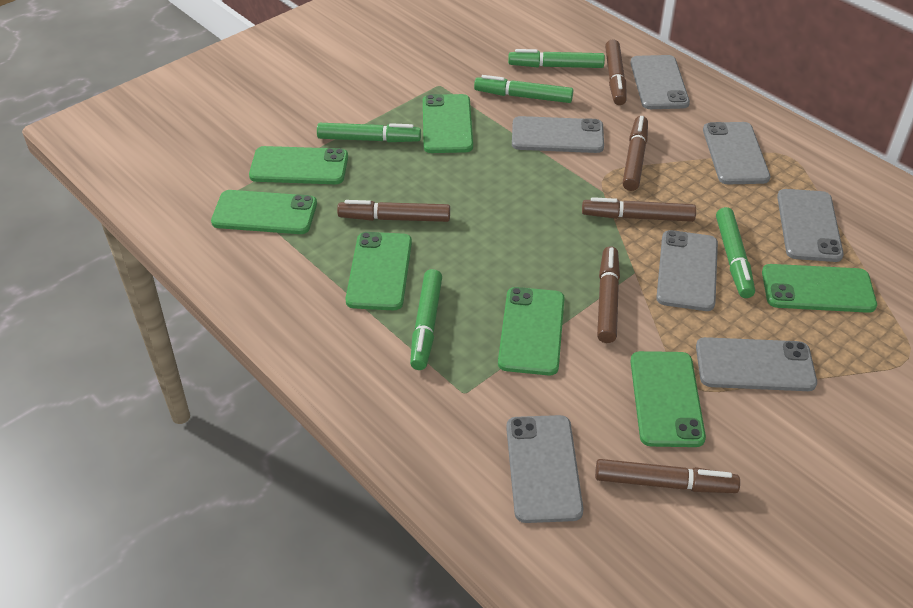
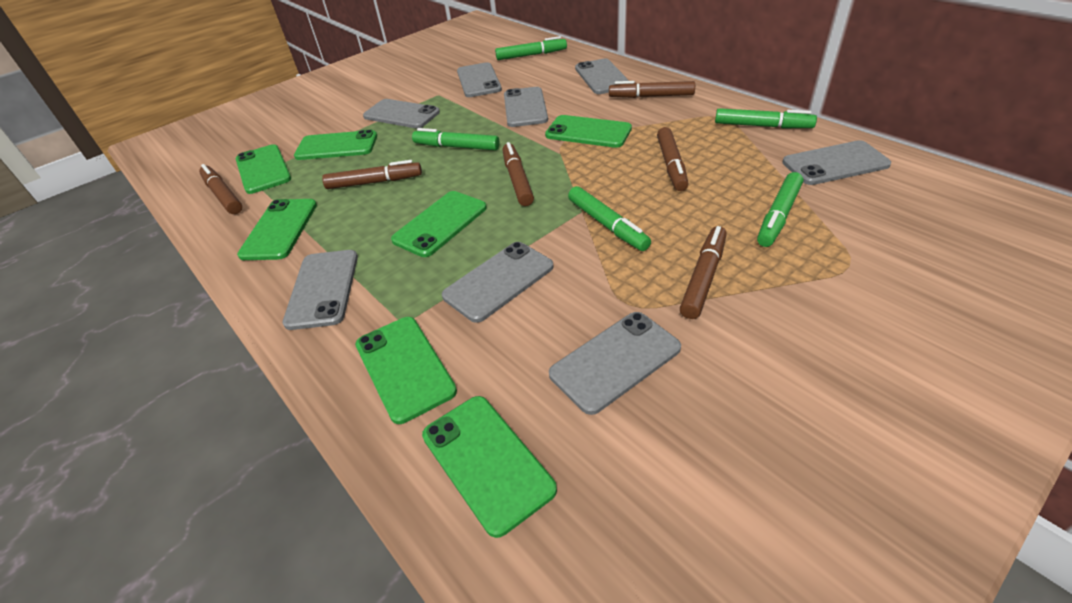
grey phone: 7 -> 8

